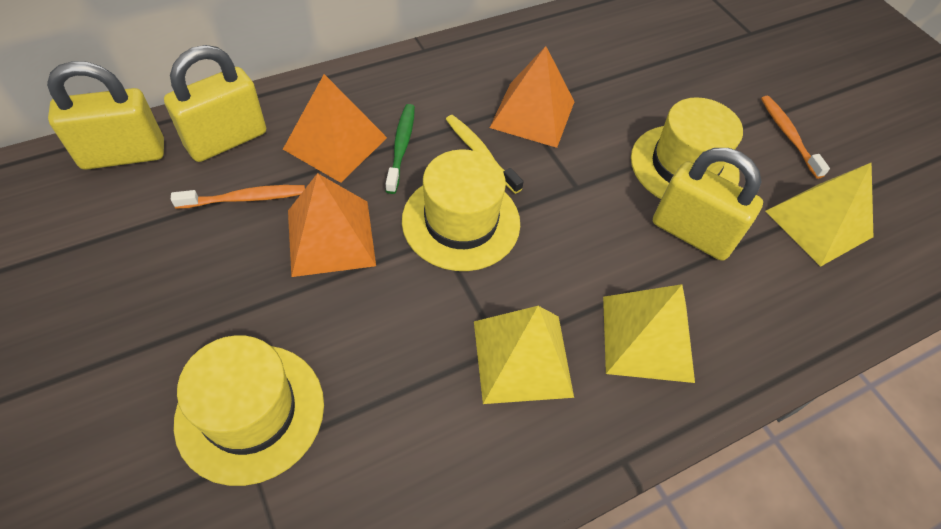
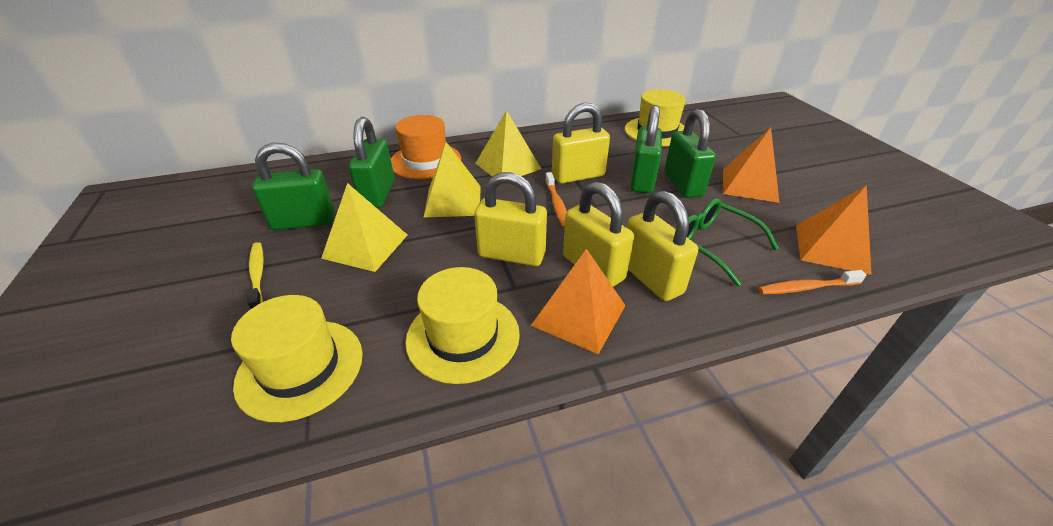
green glasses: 0 -> 1
green padlock: 0 -> 4
green toothbrush: 1 -> 0
orange hat: 0 -> 1
yellow padlock: 3 -> 4

